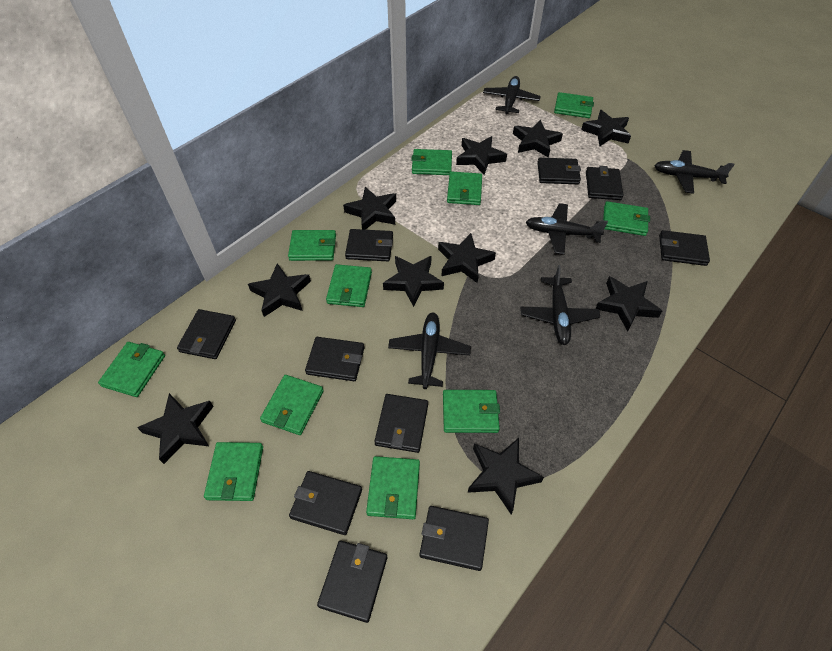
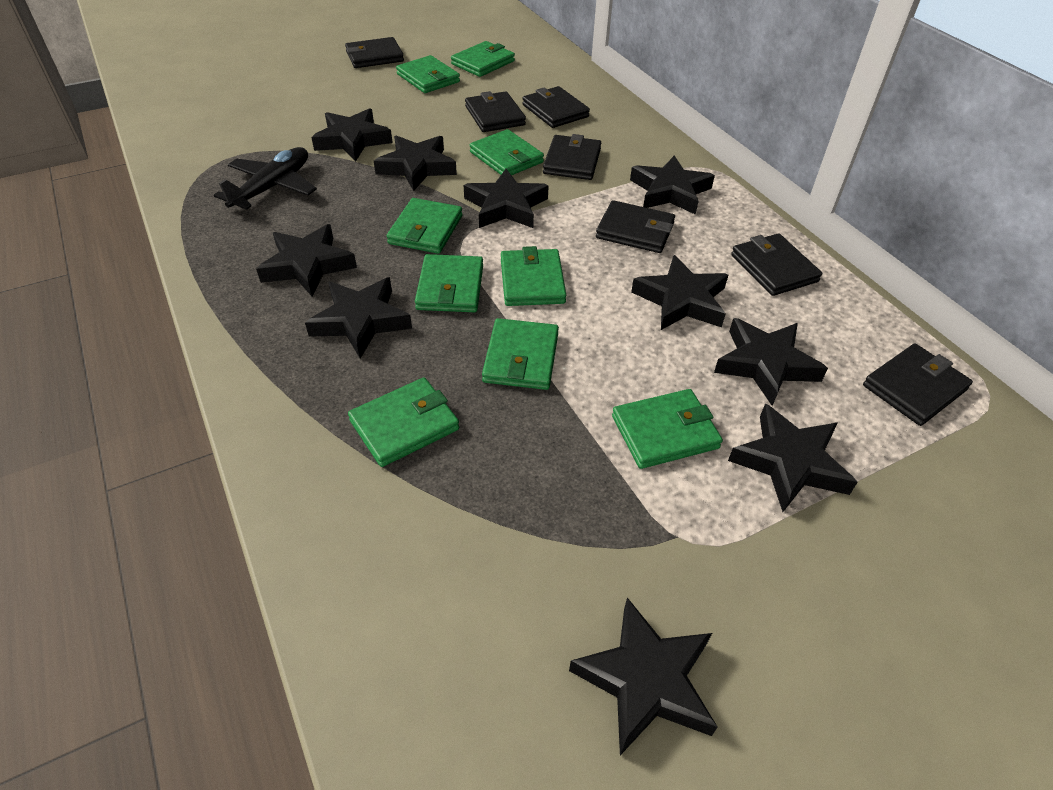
black plane: 5 -> 1
black wallet: 10 -> 7
green wallet: 11 -> 9

